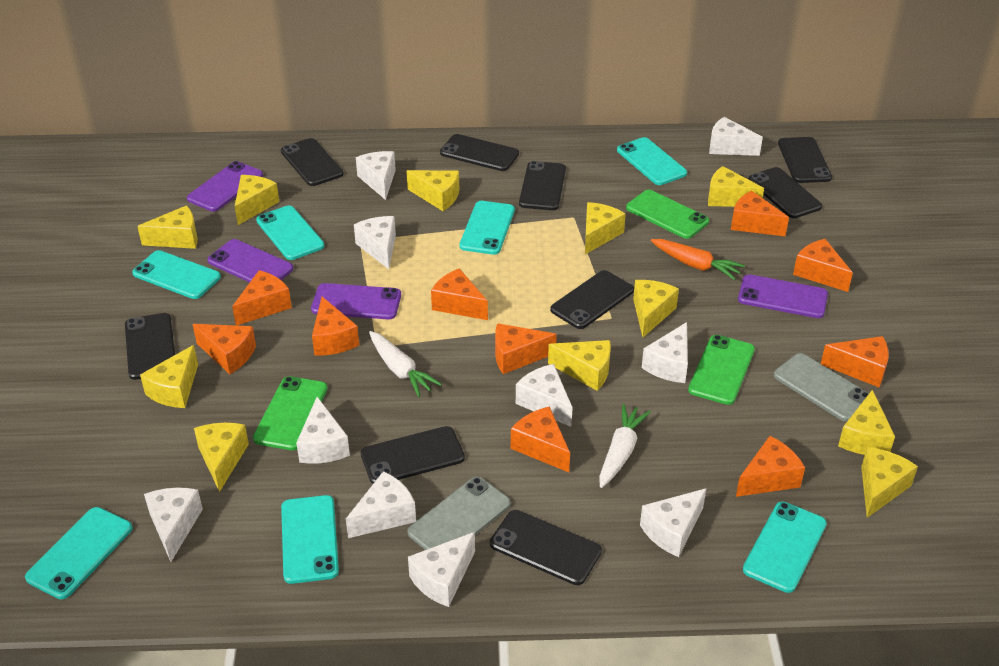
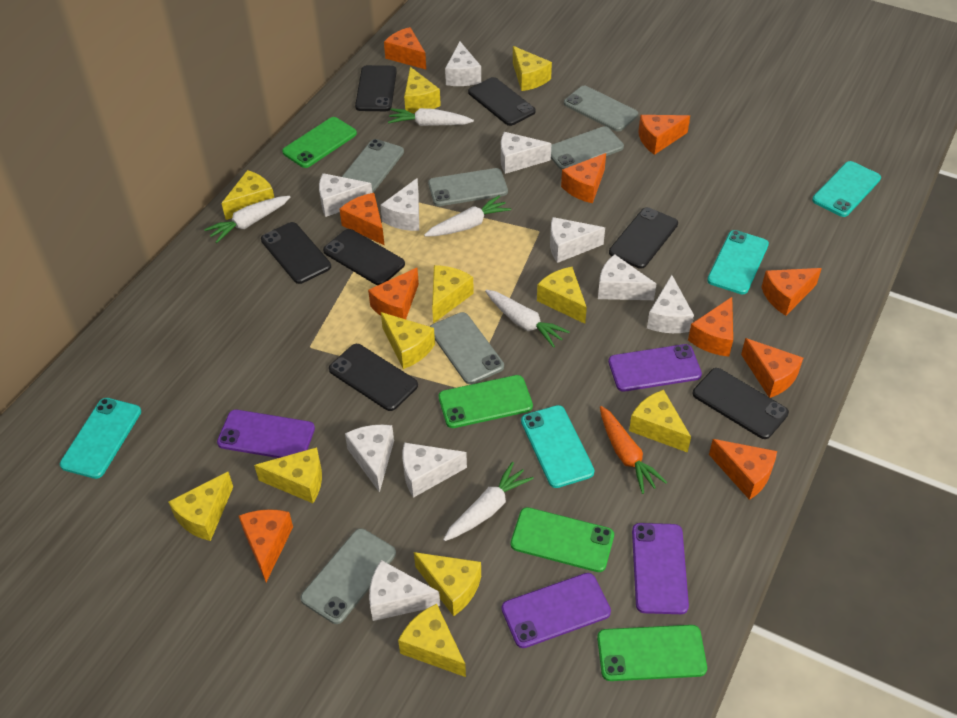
black phone: 9 -> 7
green phone: 3 -> 4
grey phone: 2 -> 6
turquoise phone: 7 -> 4
white carrot: 2 -> 5

